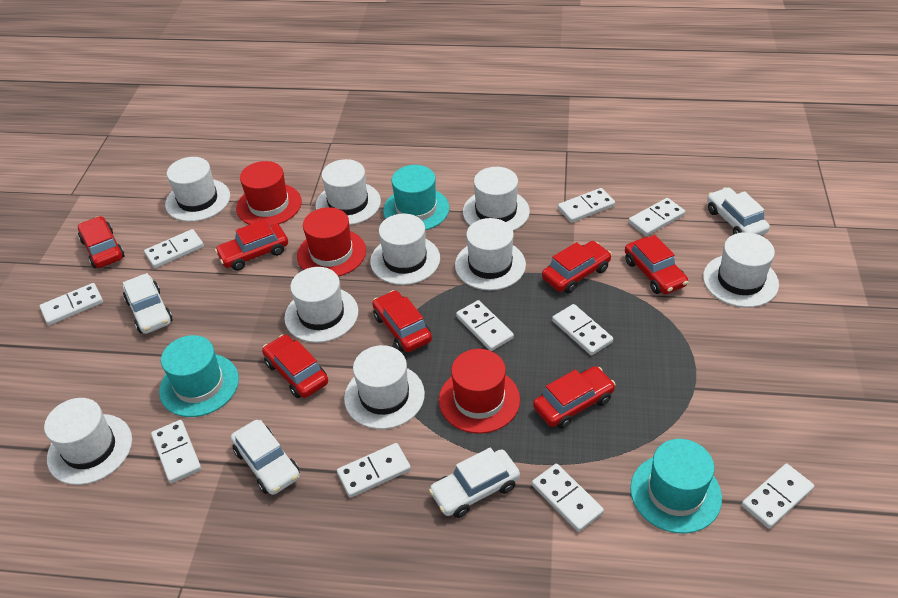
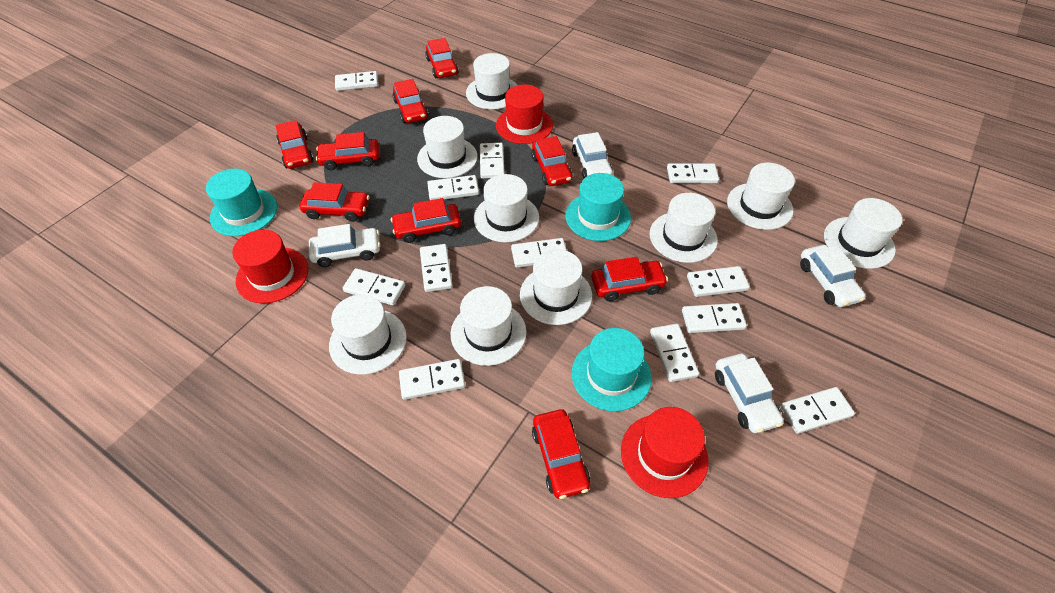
red car: 7 -> 9
white domino: 10 -> 12

